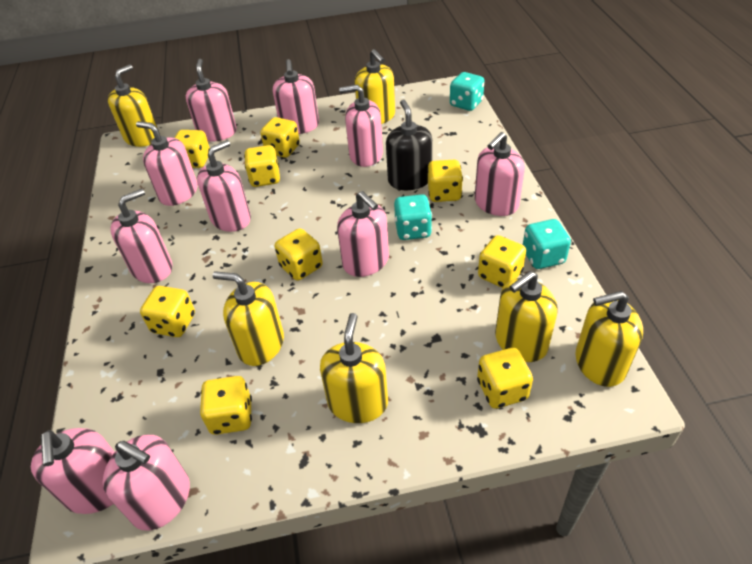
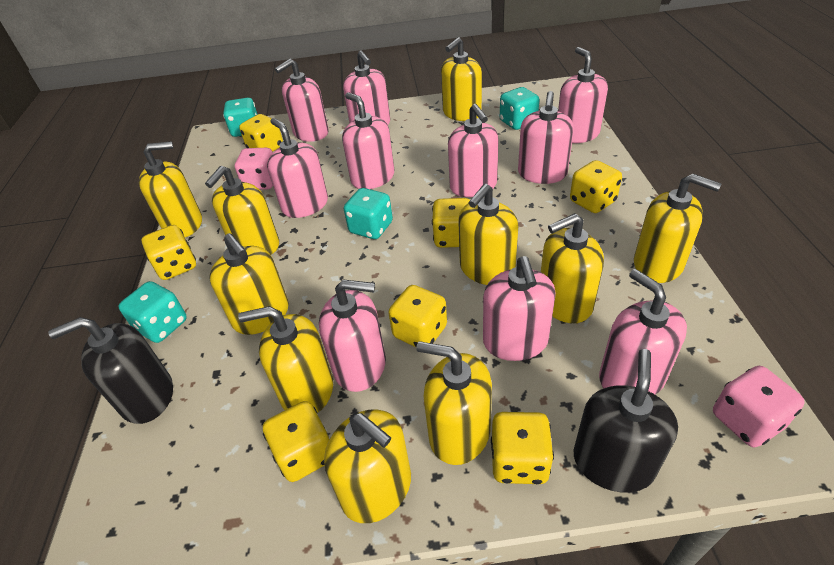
black soap dispenser: 1 -> 2
pink dice: 0 -> 2
turquoise dice: 3 -> 4
yellow dice: 9 -> 7
yellow soap dispenser: 6 -> 10

